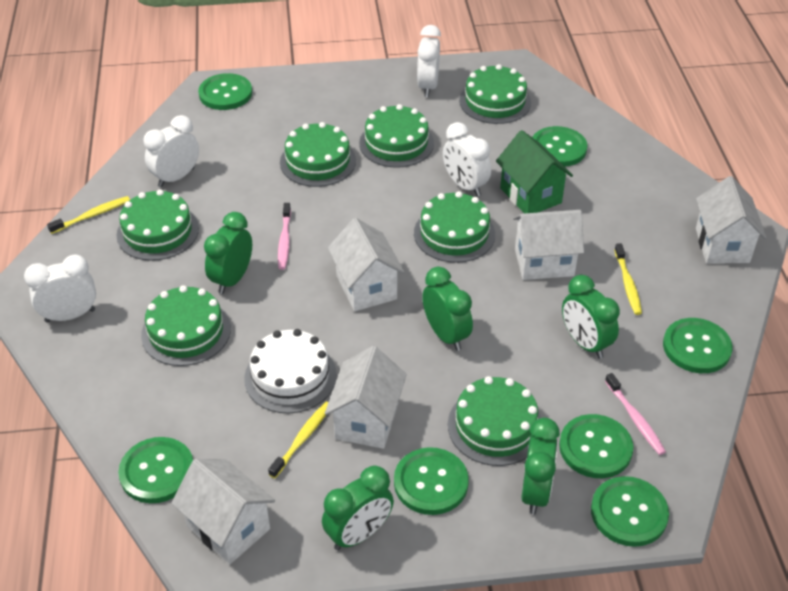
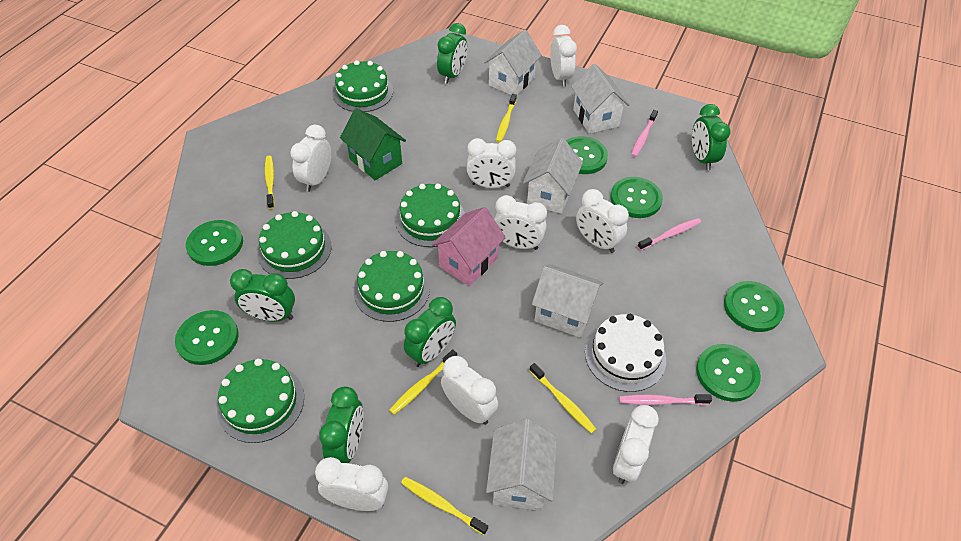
green button: 7 -> 6
green cake: 7 -> 5
pink house: 0 -> 1
pink toothbrush: 2 -> 3
white clock: 4 -> 8
yellow toothbrush: 3 -> 5

